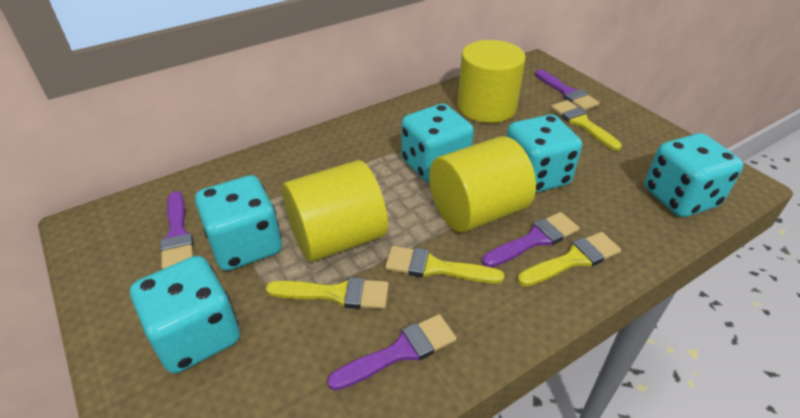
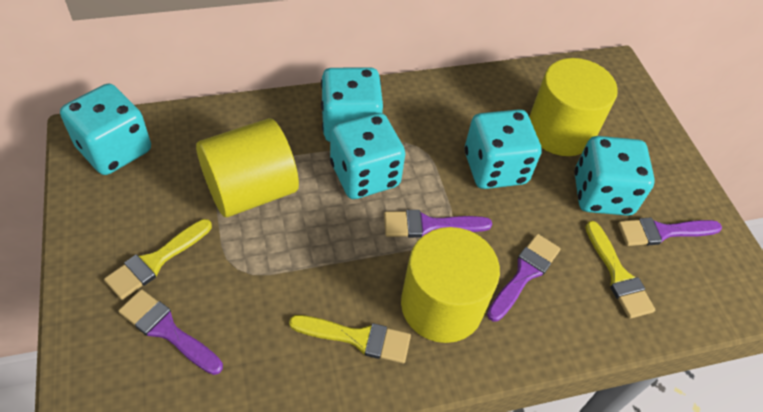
yellow brush: 4 -> 3

